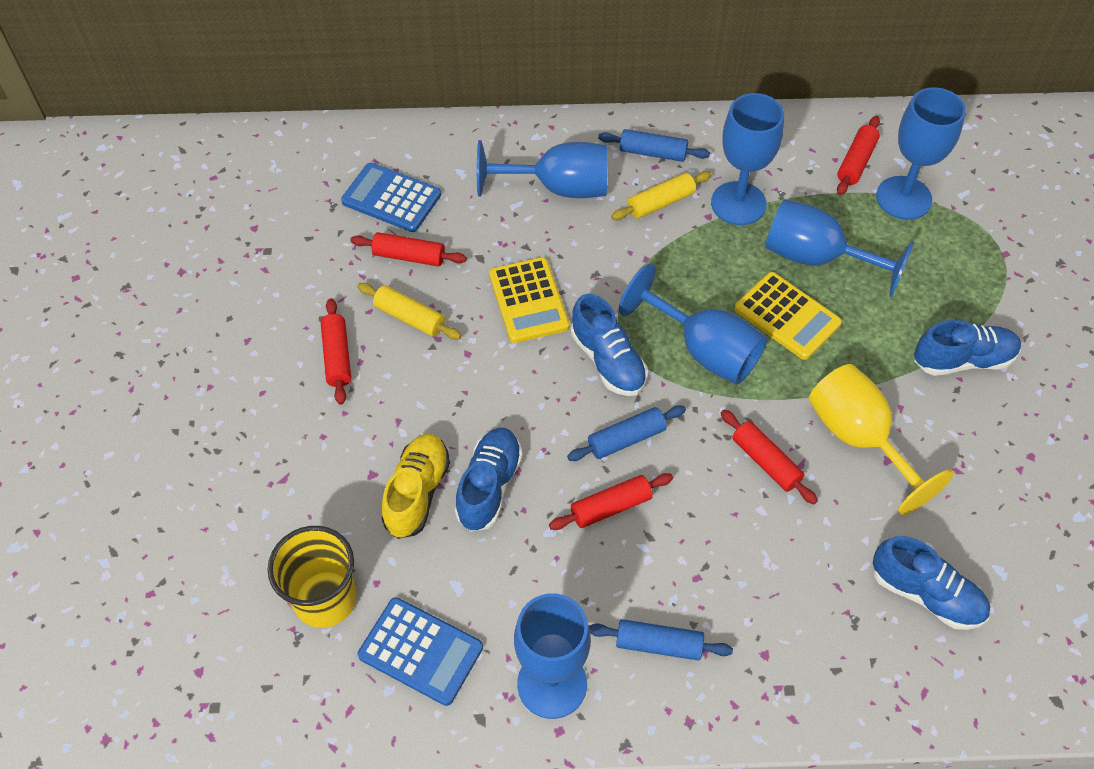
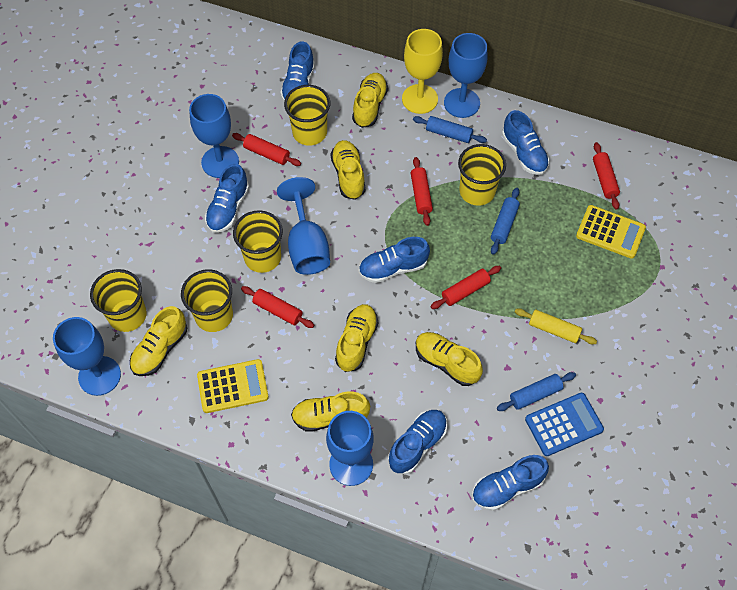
blue calculator: 2 -> 1
blue goblet: 6 -> 5
blue shoe: 4 -> 6
yellow cup: 1 -> 5
yellow rolling pin: 2 -> 1
yellow shoe: 1 -> 6

